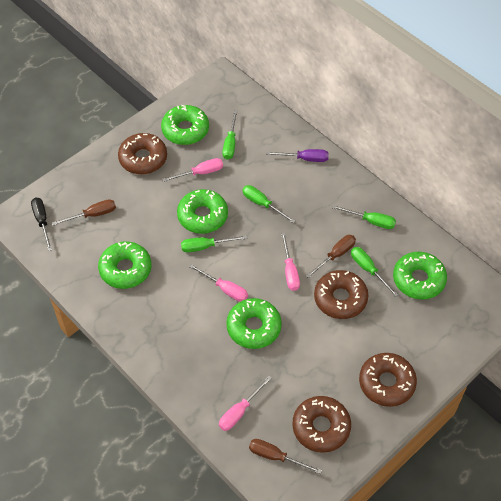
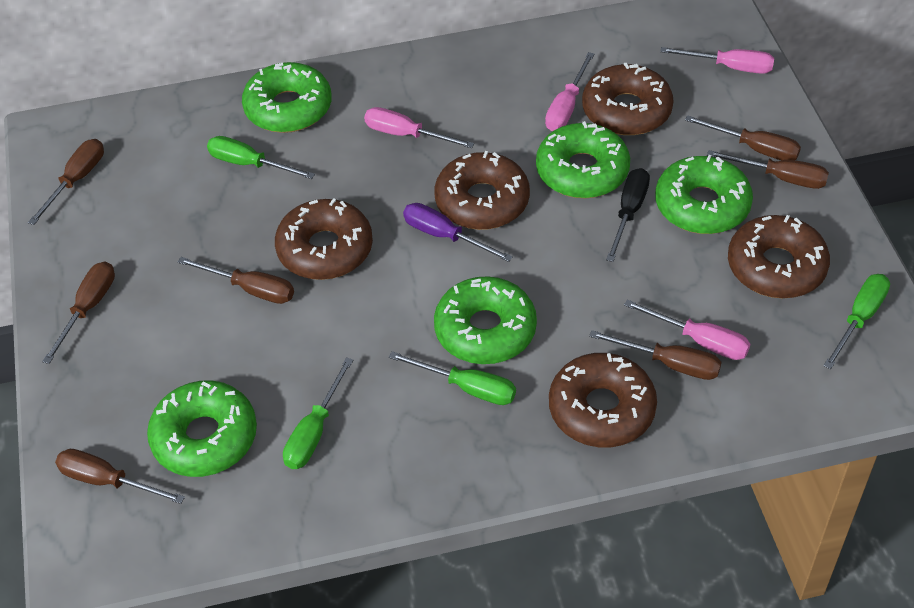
brown donut: 4 -> 5
brown screwdriver: 3 -> 7
green screwdriver: 5 -> 4

